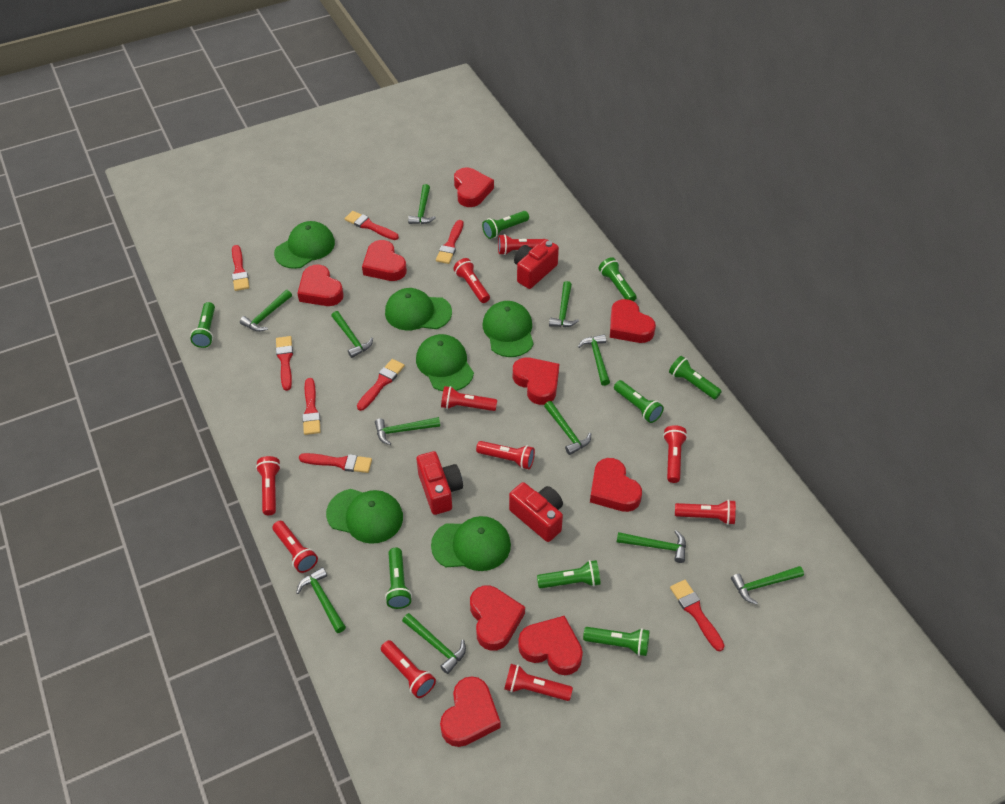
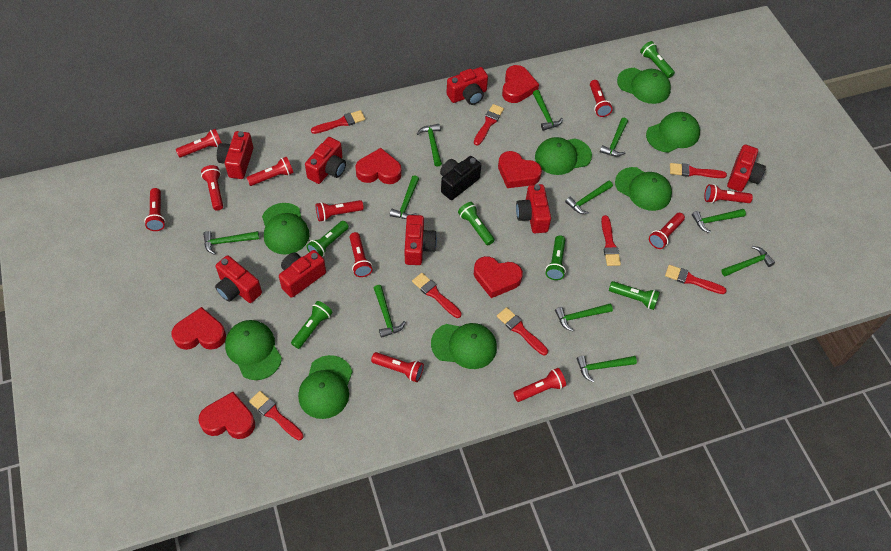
black camera: 0 -> 1
green cap: 6 -> 8
green flashlight: 8 -> 6
red camera: 3 -> 8
red flashlight: 10 -> 11
red heart: 9 -> 6

